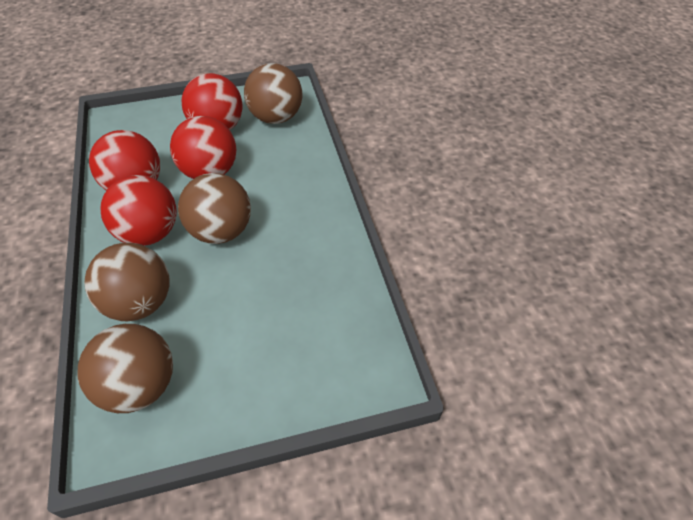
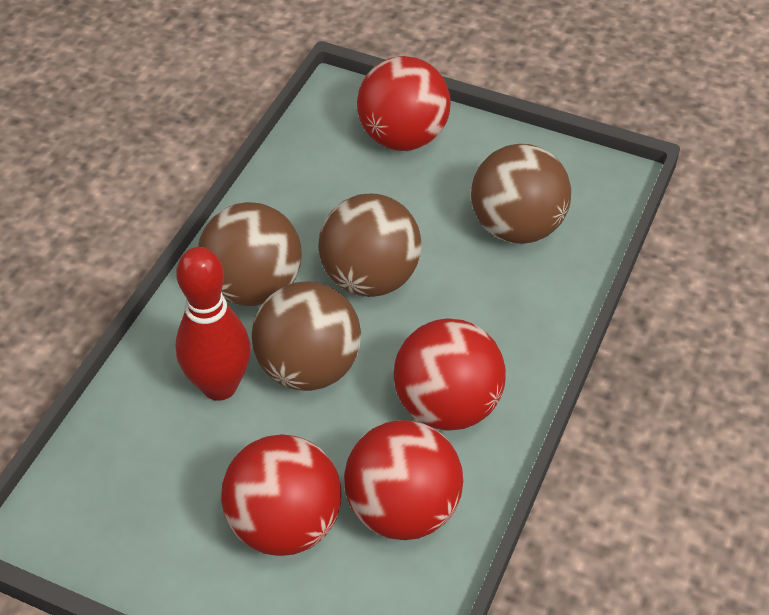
red bowling pin: 0 -> 1

